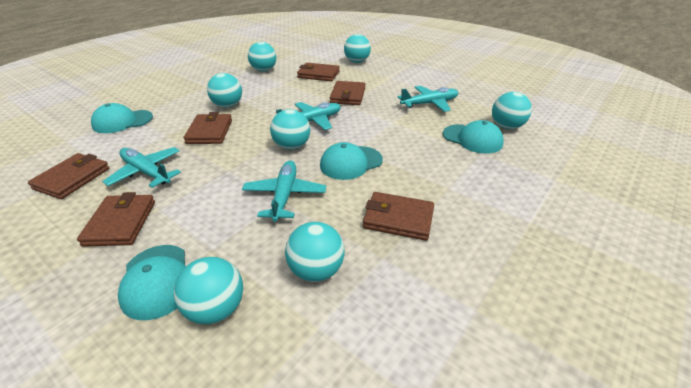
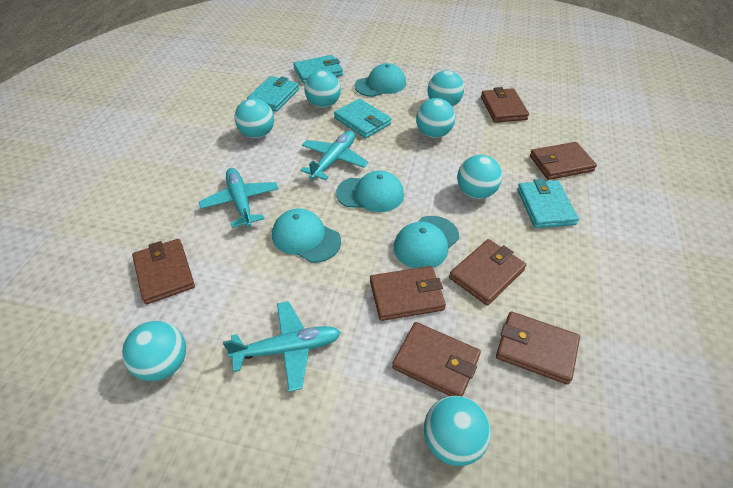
brown wallet: 6 -> 7
turquoise plane: 4 -> 3
turquoise wallet: 0 -> 4

